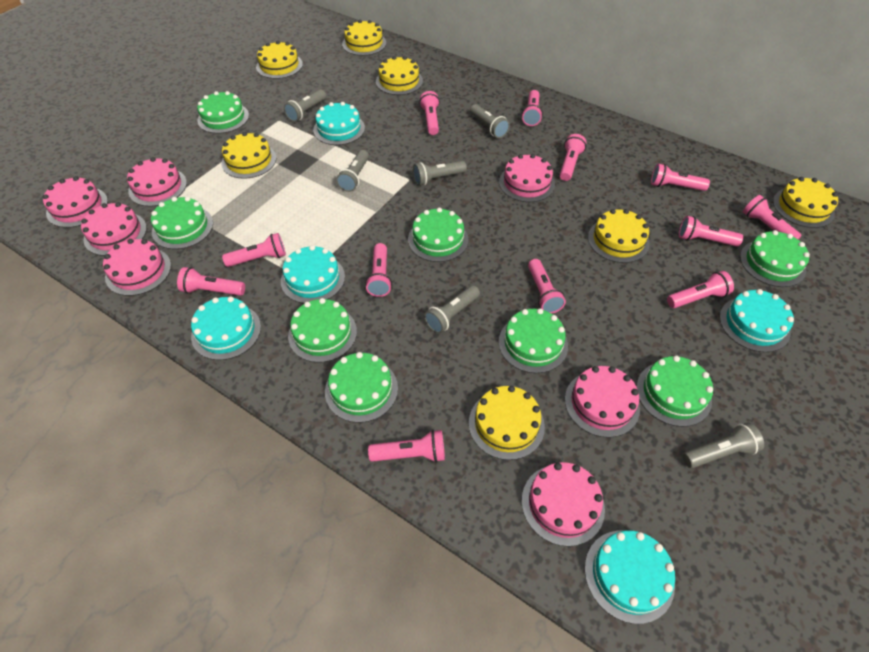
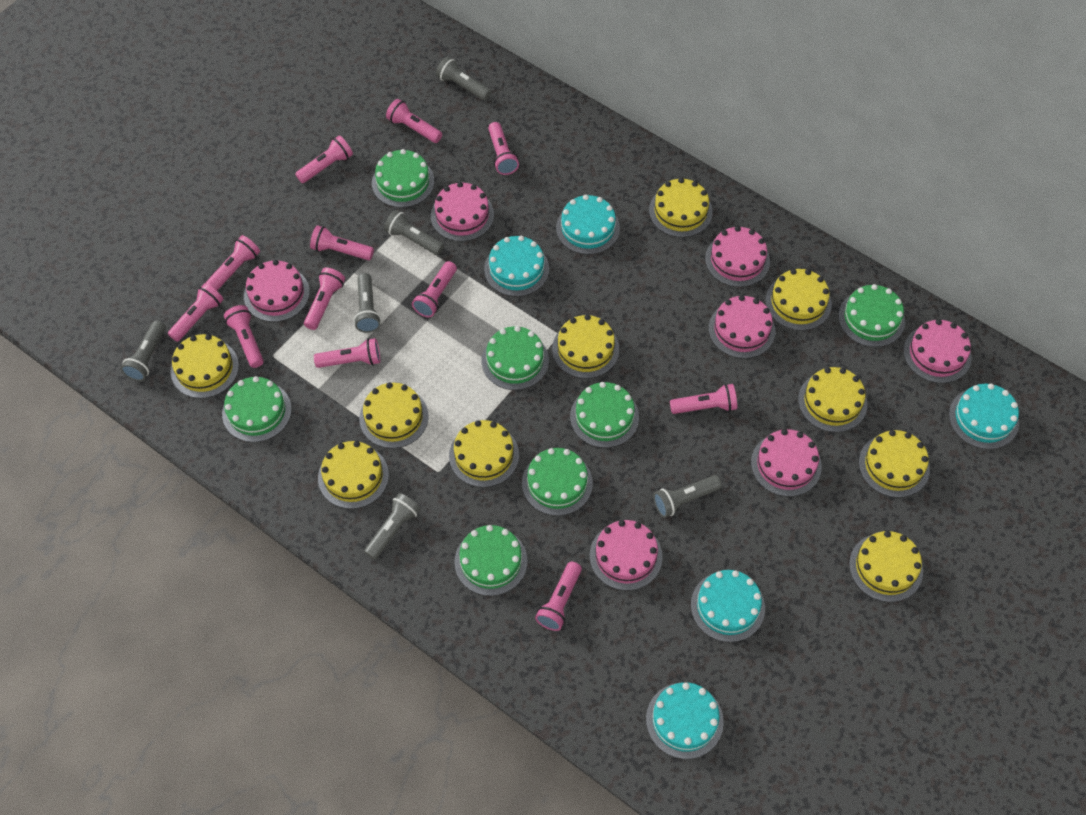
green cake: 8 -> 7
yellow cake: 7 -> 10

